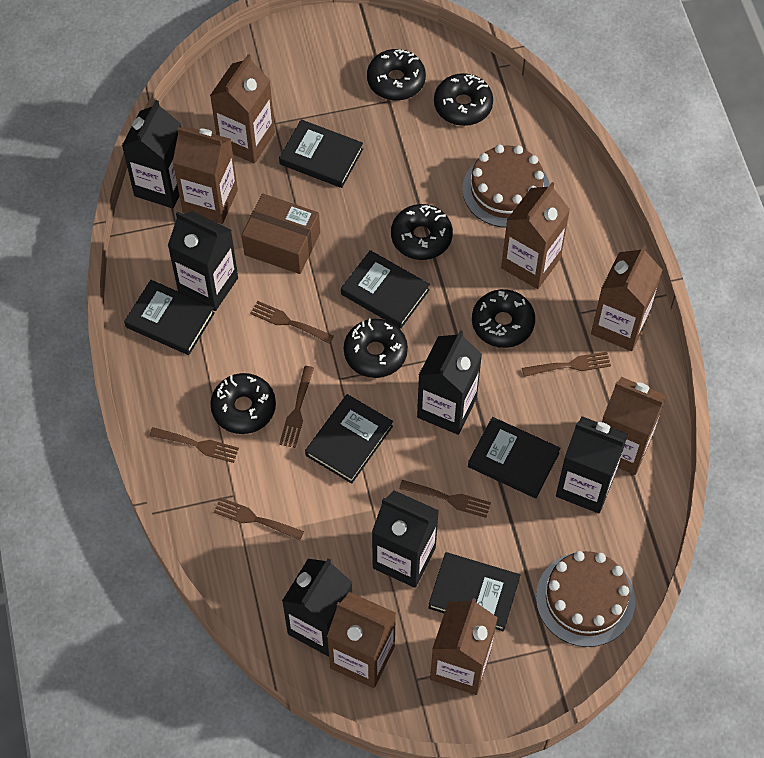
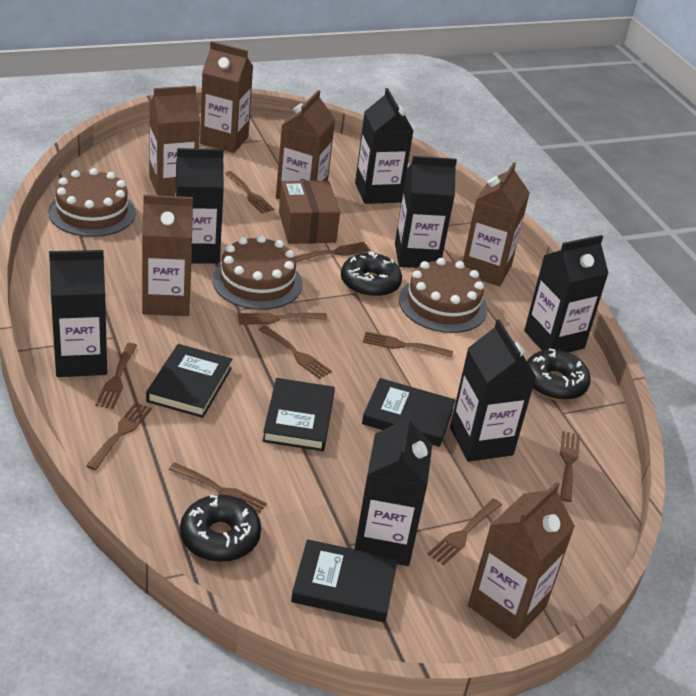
black book: 6 -> 4
black carton: 6 -> 7
black donut: 6 -> 3
brown cake: 2 -> 3
brown carton: 7 -> 6
brown fork: 6 -> 10

